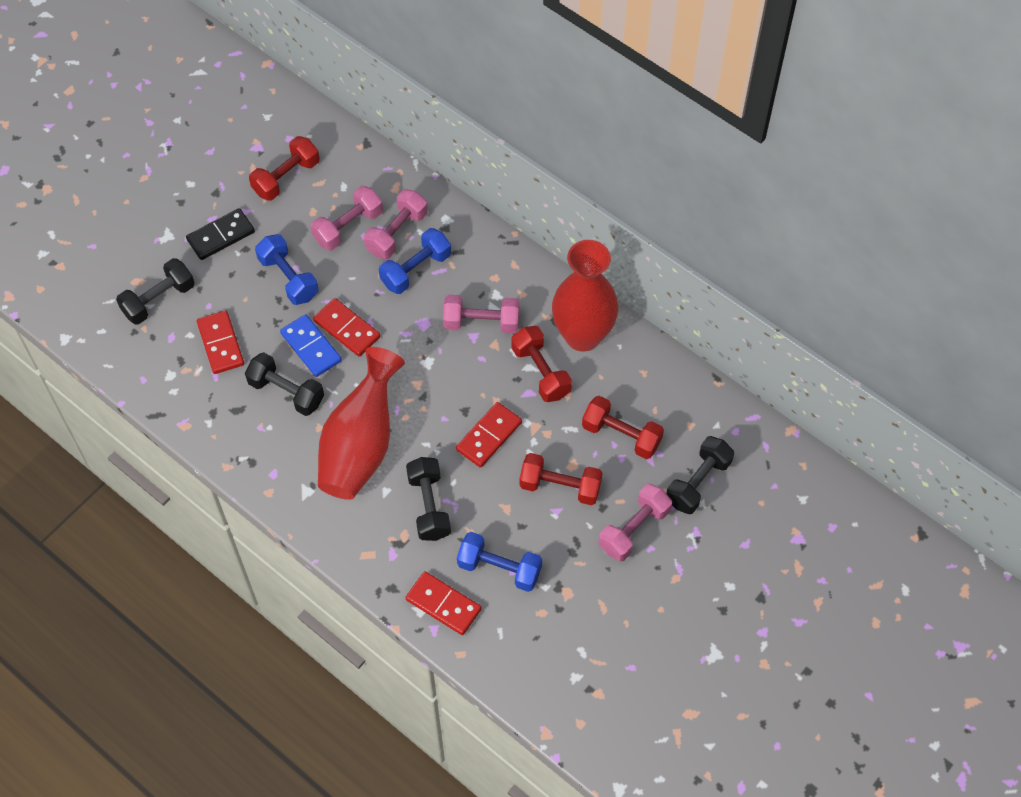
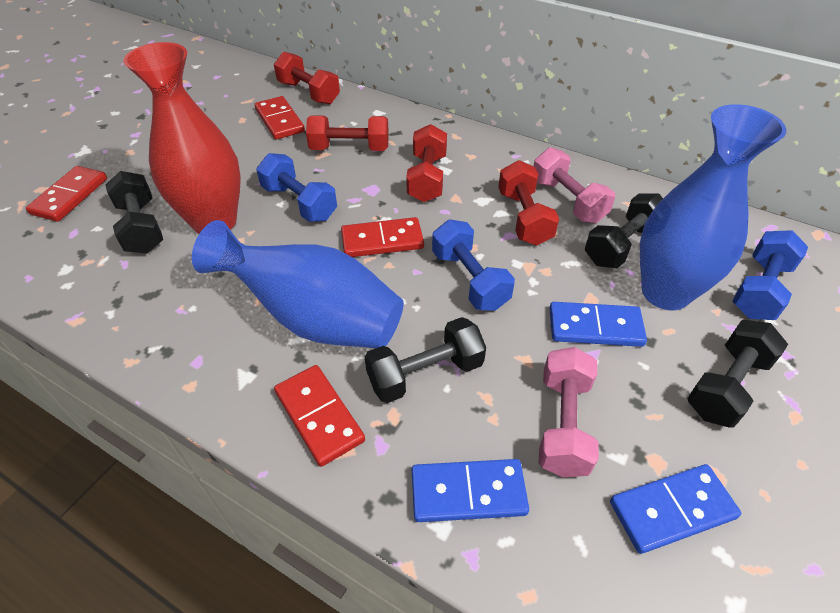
black domino: 1 -> 0
blue domino: 1 -> 3
blue vase: 0 -> 2
pink dumbbell: 4 -> 2
red vase: 2 -> 1

